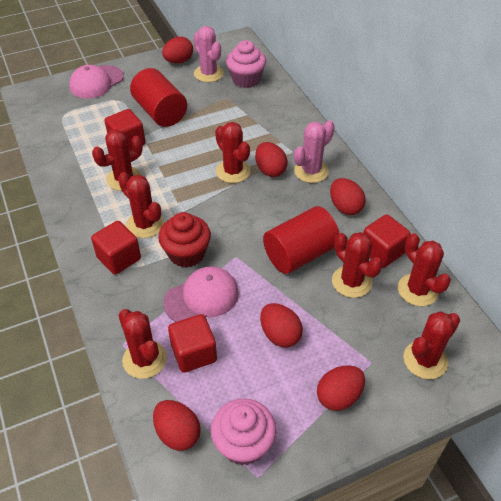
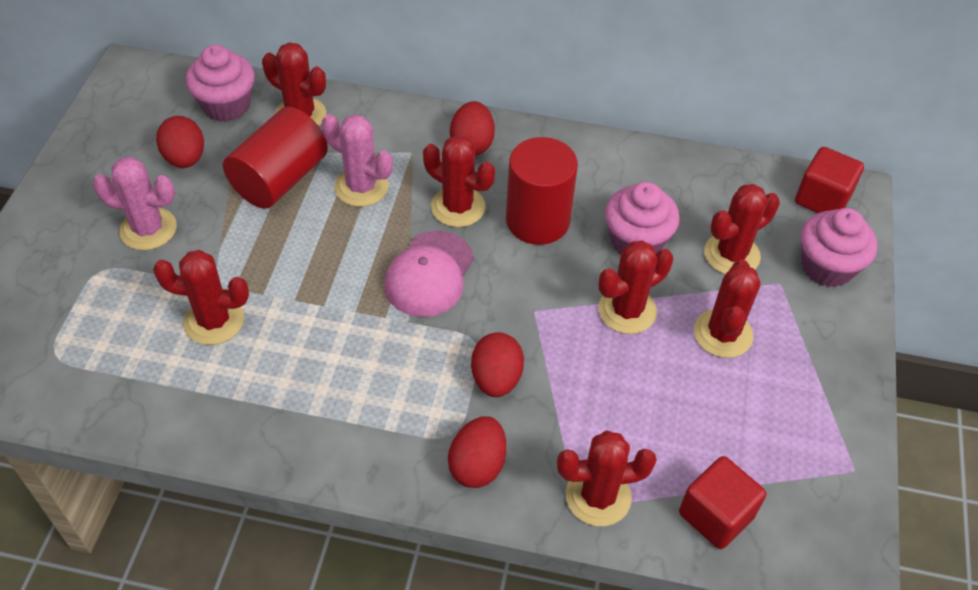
pink cap: 2 -> 1
pink cupcake: 2 -> 3
red cube: 4 -> 2
red cupcake: 1 -> 0
red egg: 6 -> 4

